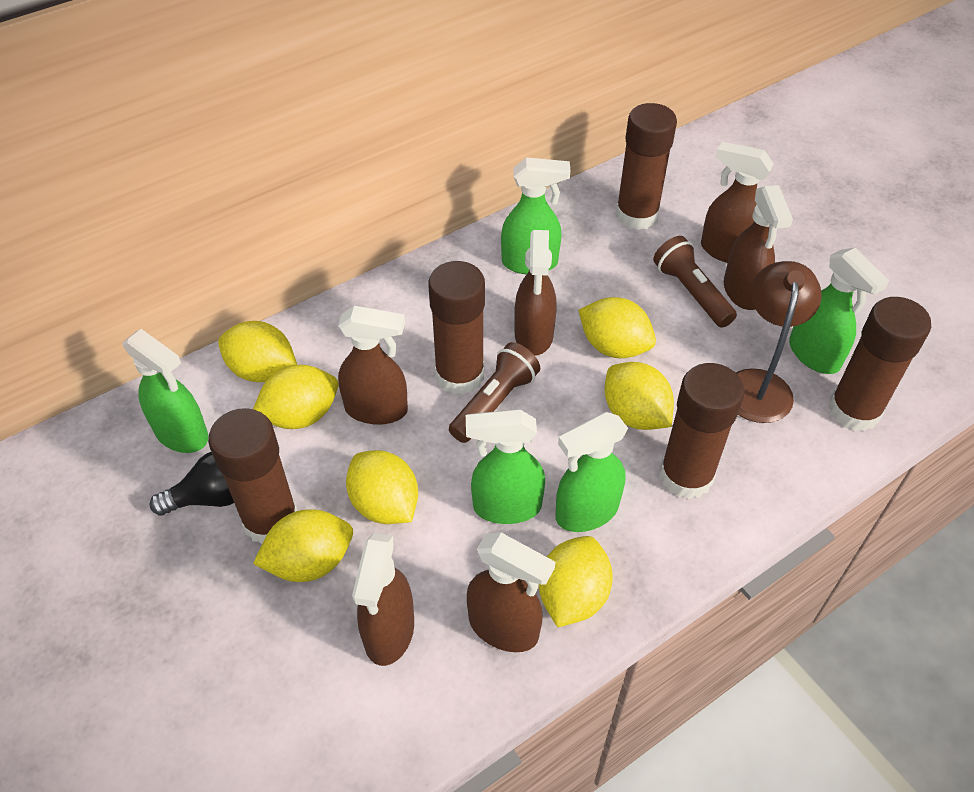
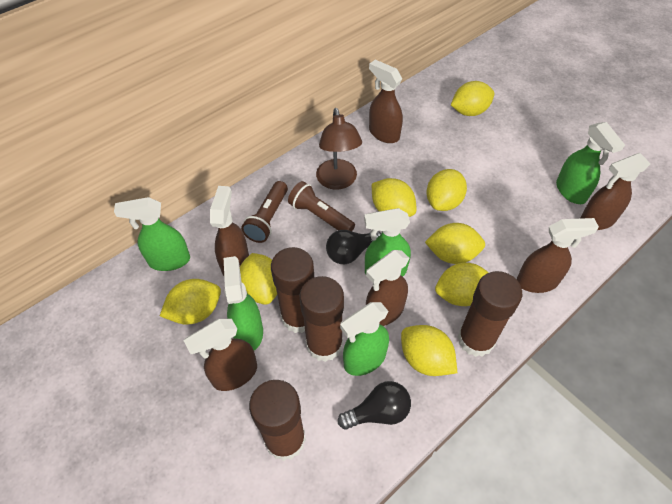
black light bulb: 1 -> 2
brown glue stick: 5 -> 4
yellow lemon: 7 -> 8

